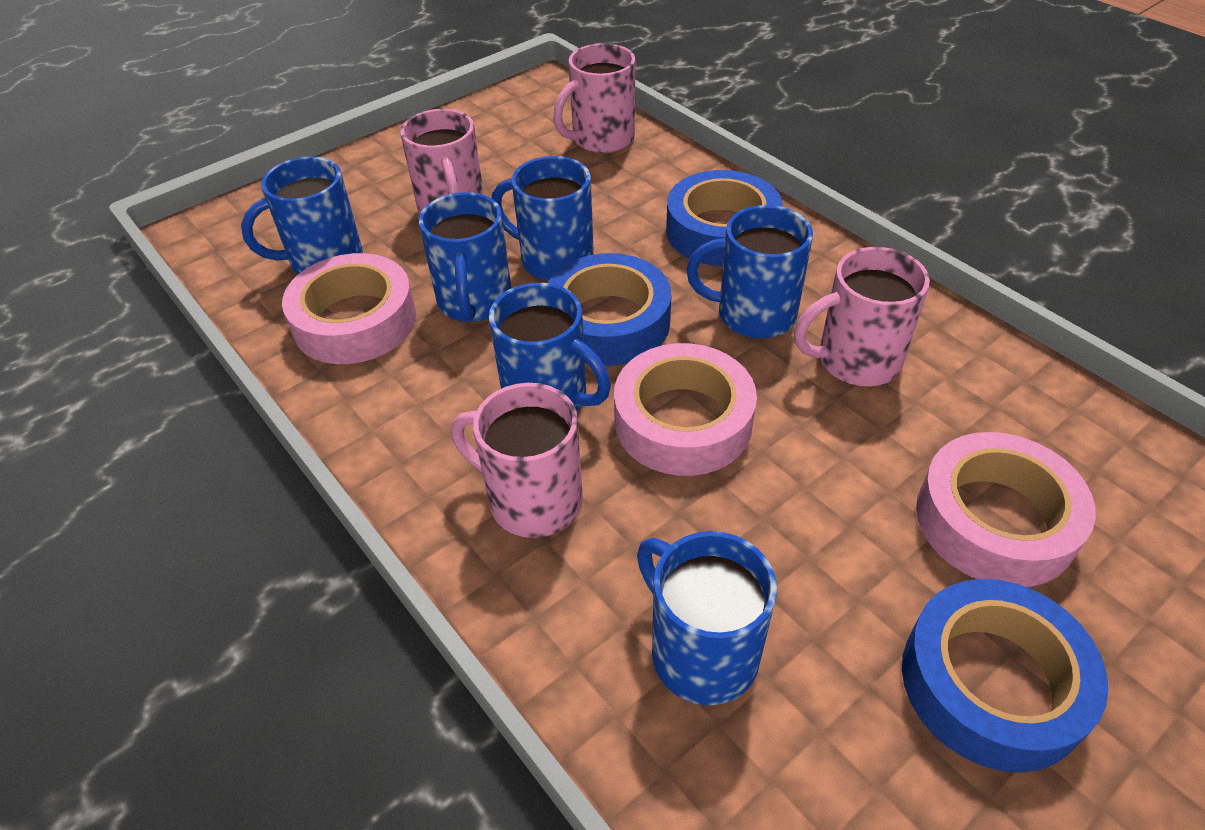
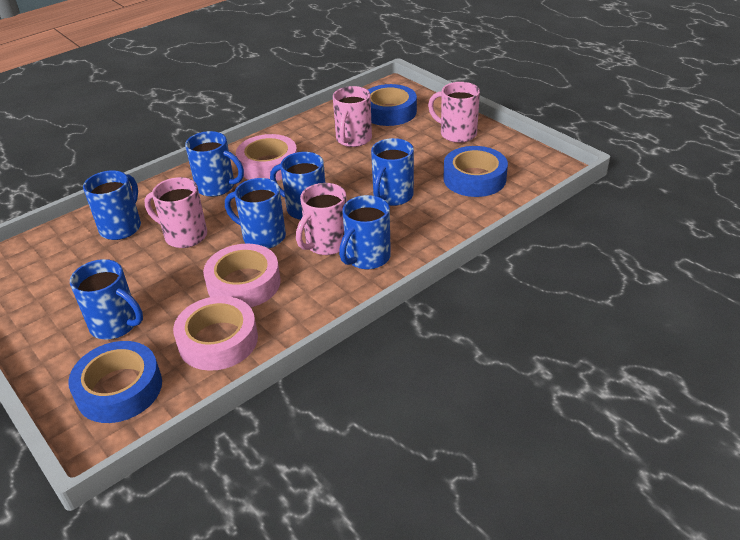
blue mug: 6 -> 7

